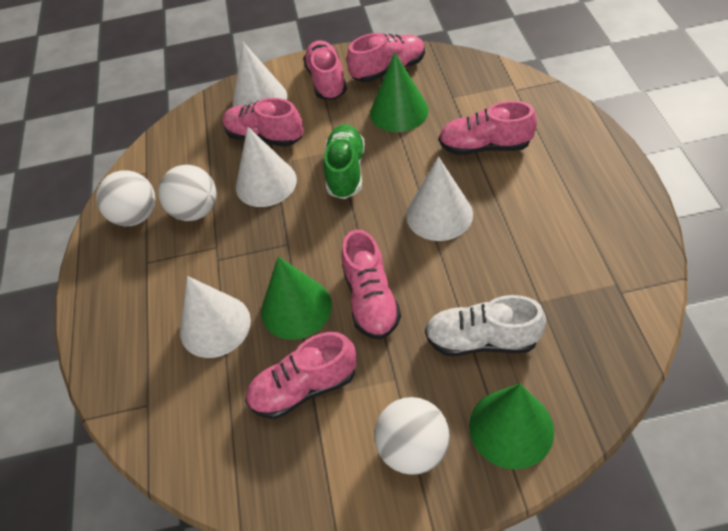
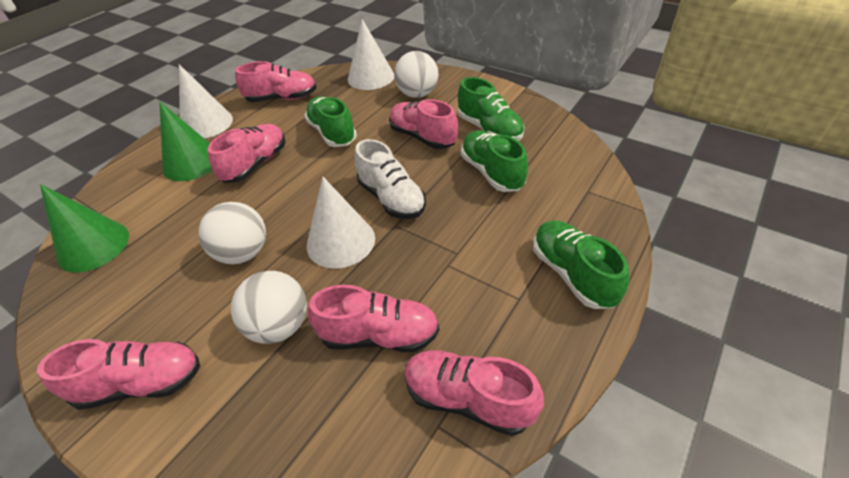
green cone: 3 -> 2
green shoe: 1 -> 4
white cone: 4 -> 3

